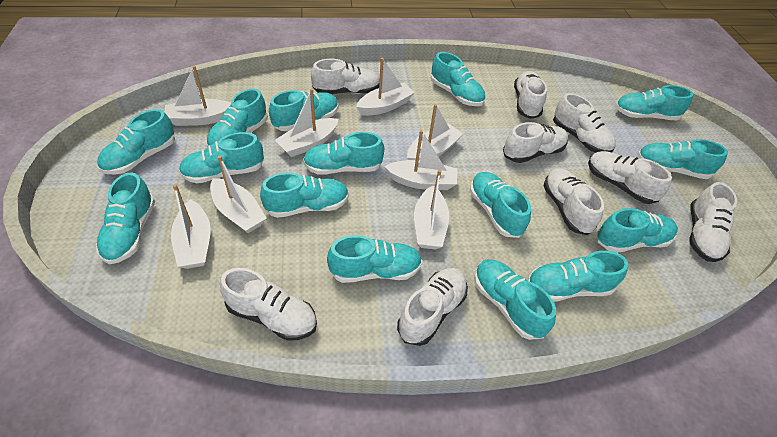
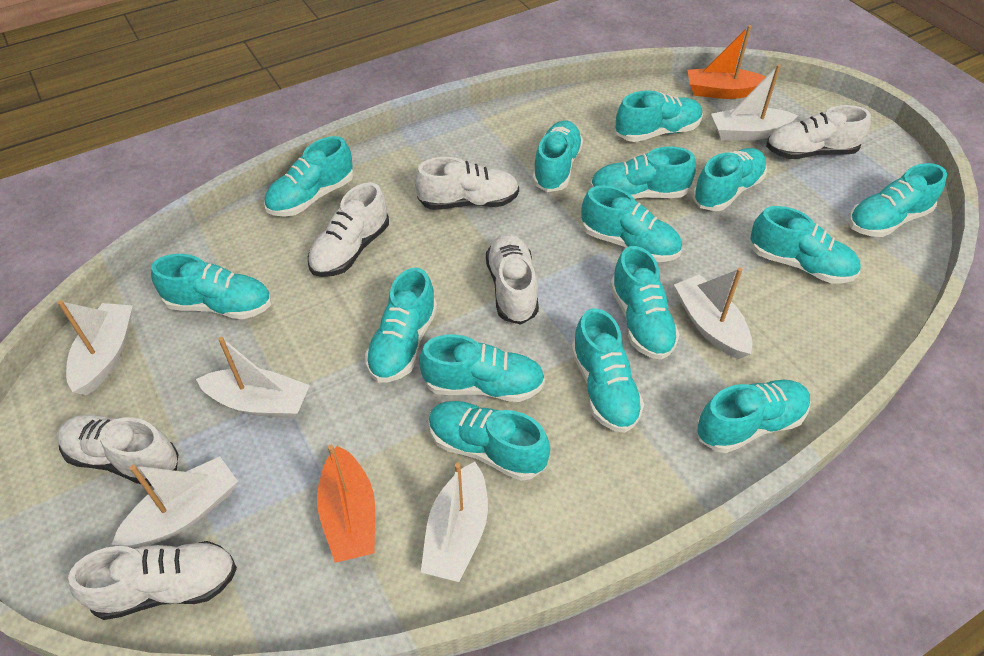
orange boat: 0 -> 2
white boat: 8 -> 6
white shoe: 9 -> 6

